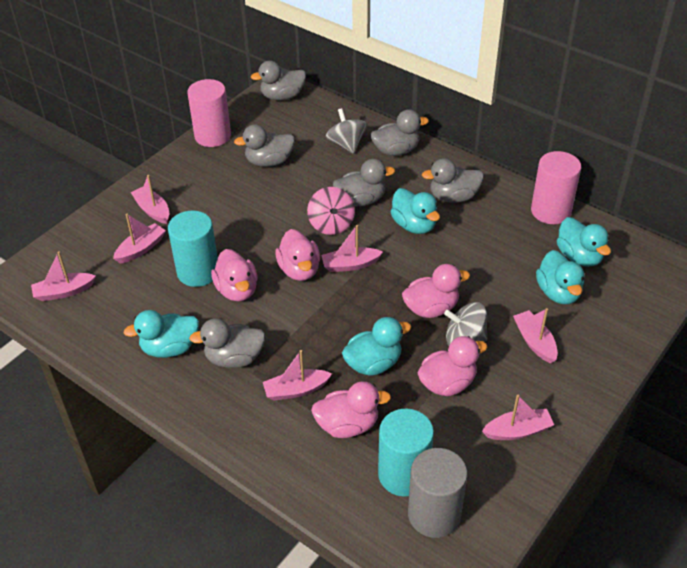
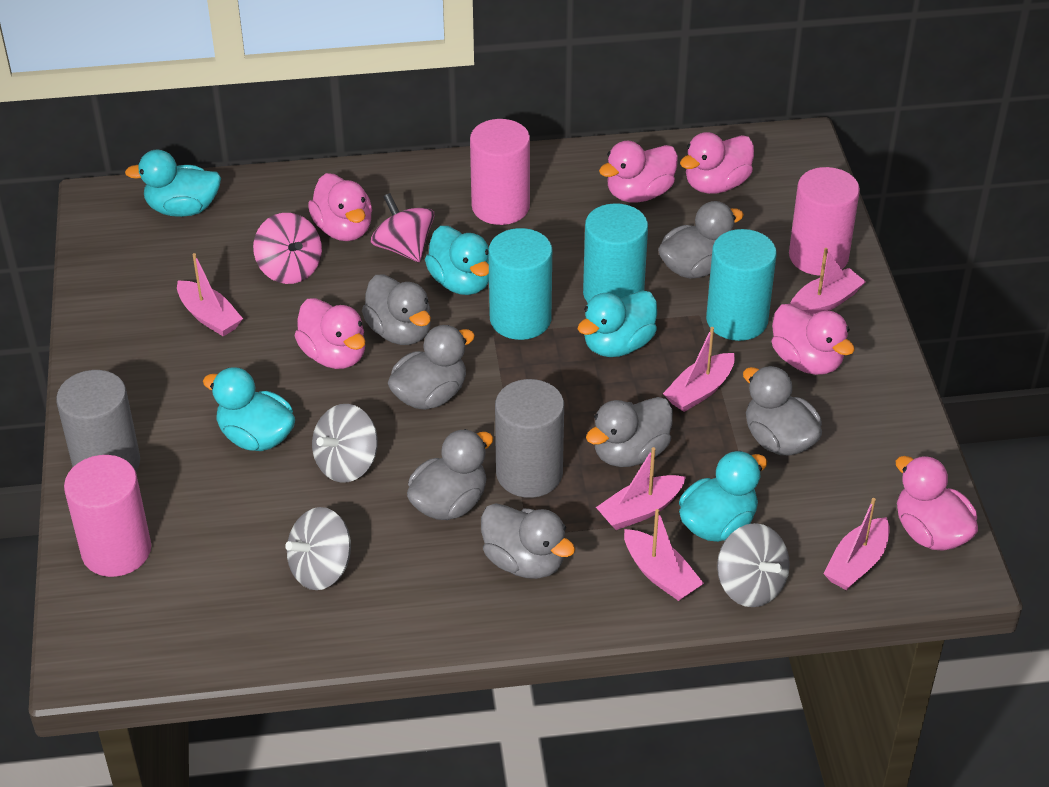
grey cylinder: 1 -> 2
grey duck: 6 -> 7
grey spinning top: 2 -> 3
pink boat: 7 -> 6
pink cylinder: 2 -> 3
pink duck: 5 -> 6
pink spinning top: 1 -> 2
turquoise cylinder: 2 -> 3

